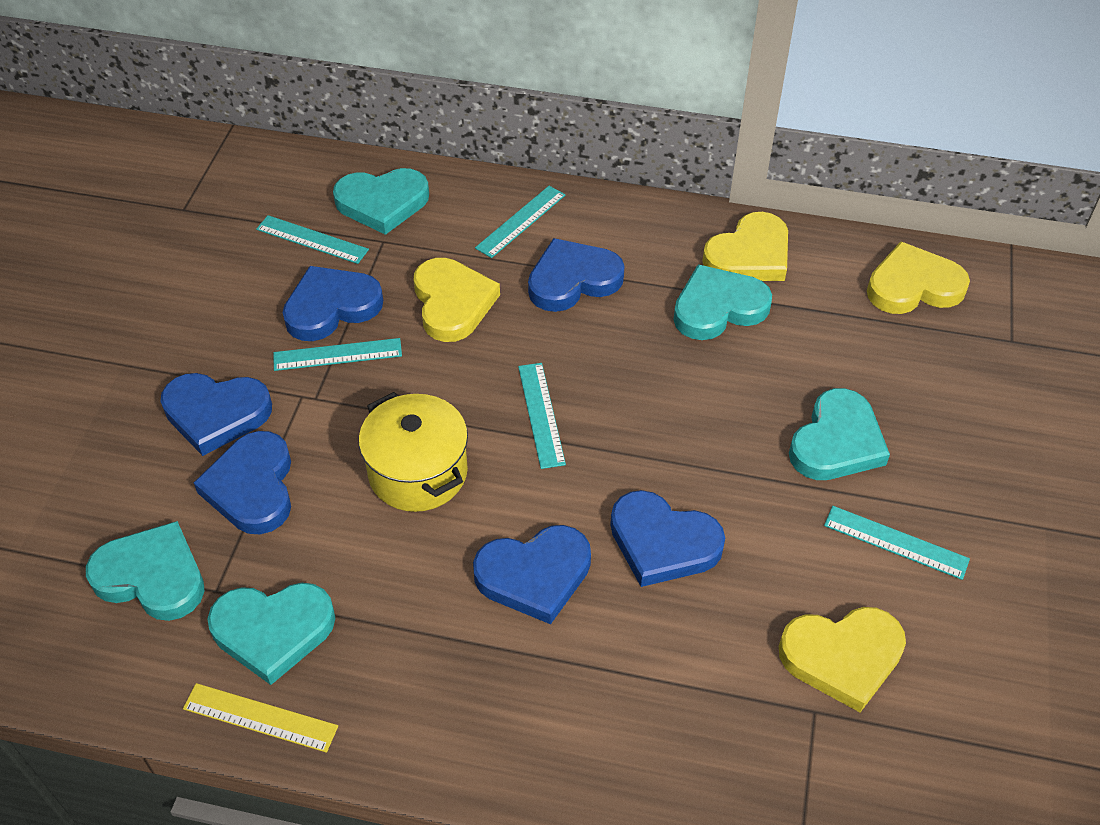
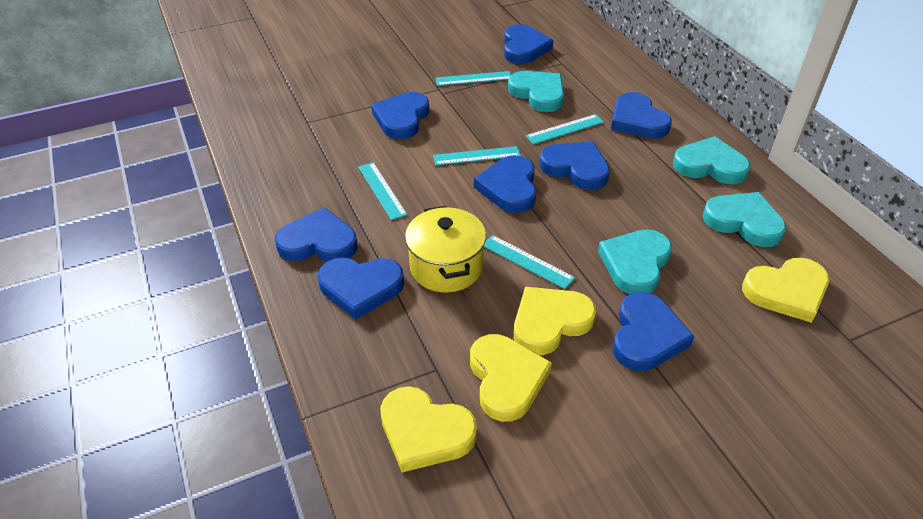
blue heart: 6 -> 8
turquoise heart: 5 -> 4
yellow ruler: 1 -> 0

